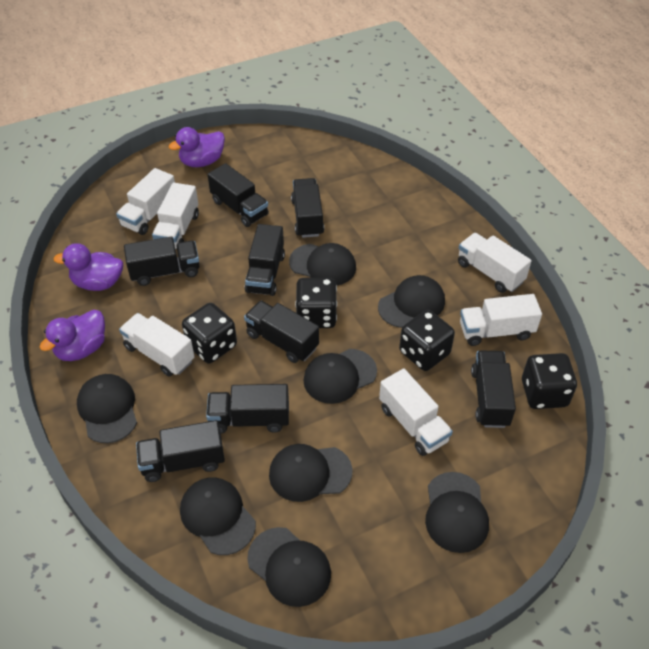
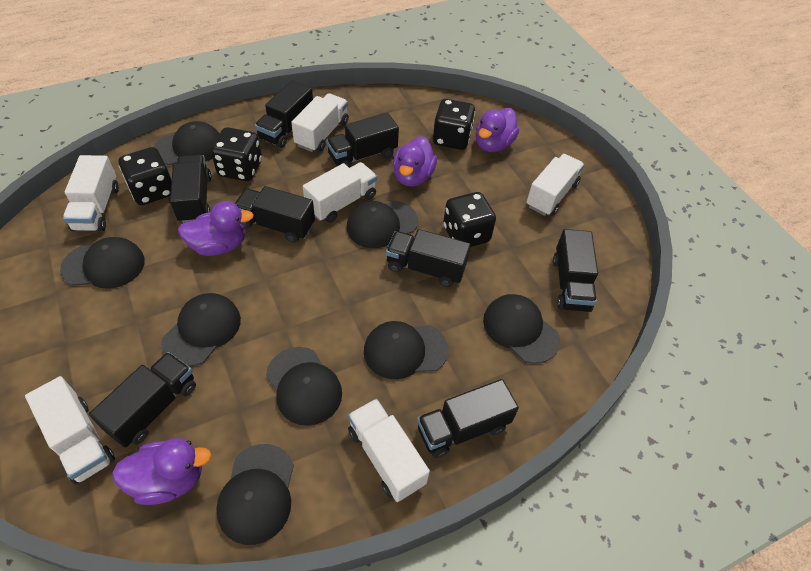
purple duck: 3 -> 4

